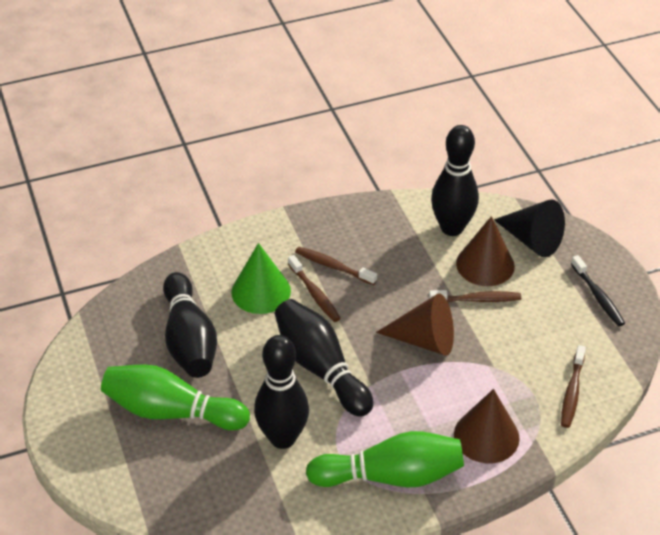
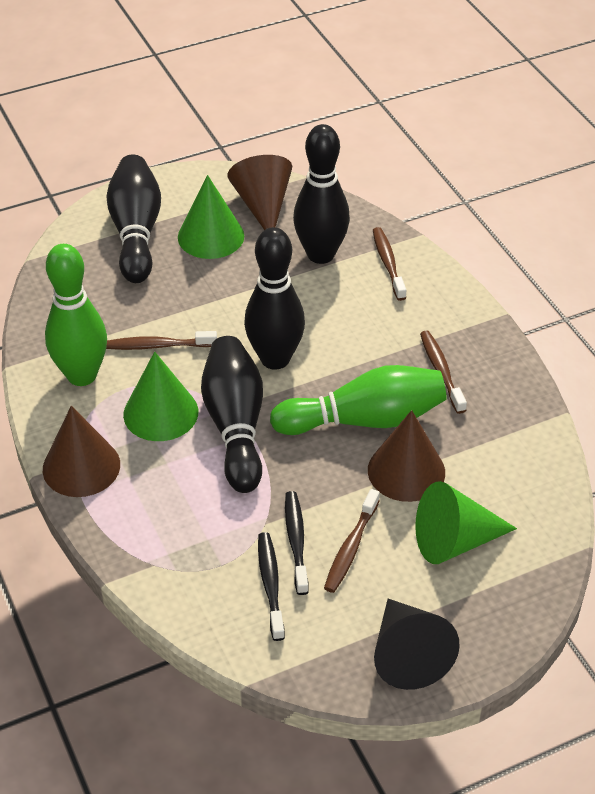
black toothbrush: 1 -> 2
green cone: 1 -> 3

